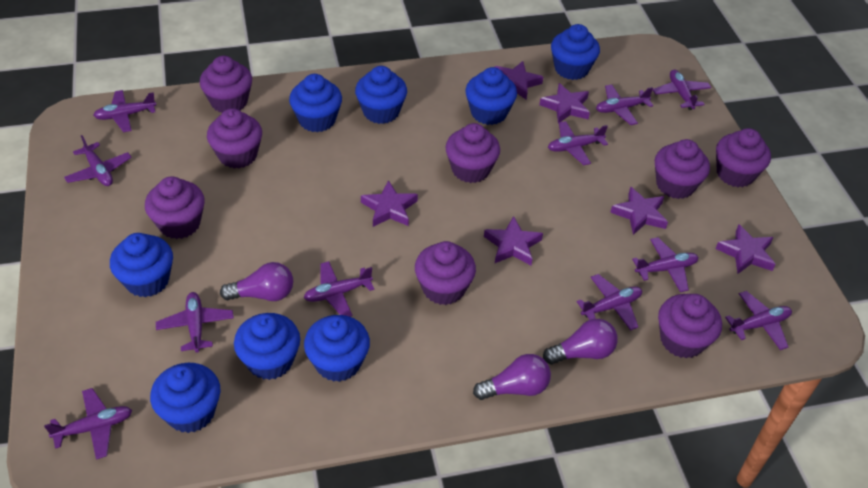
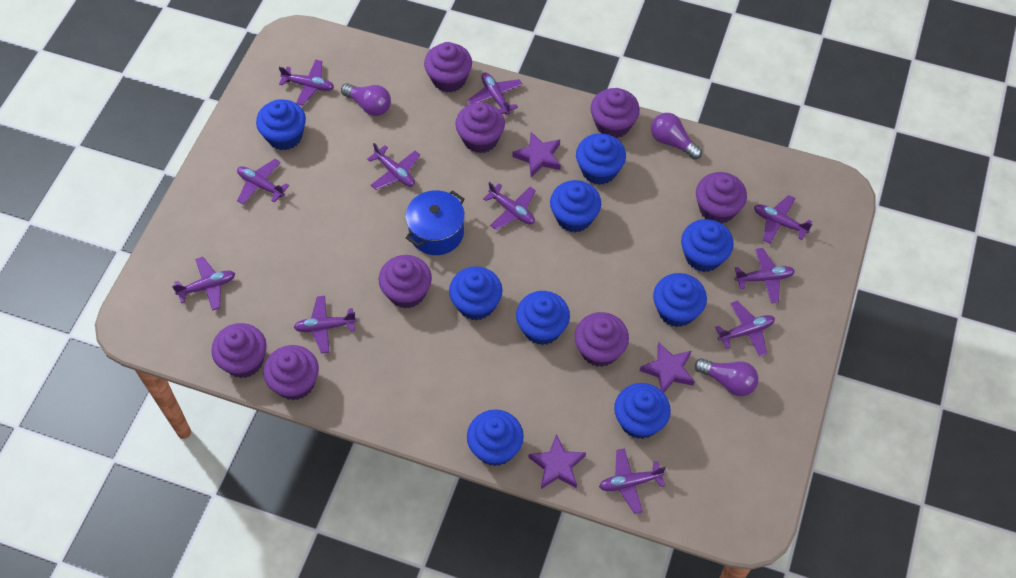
blue cupcake: 8 -> 9
blue pot: 0 -> 1
purple star: 6 -> 3

